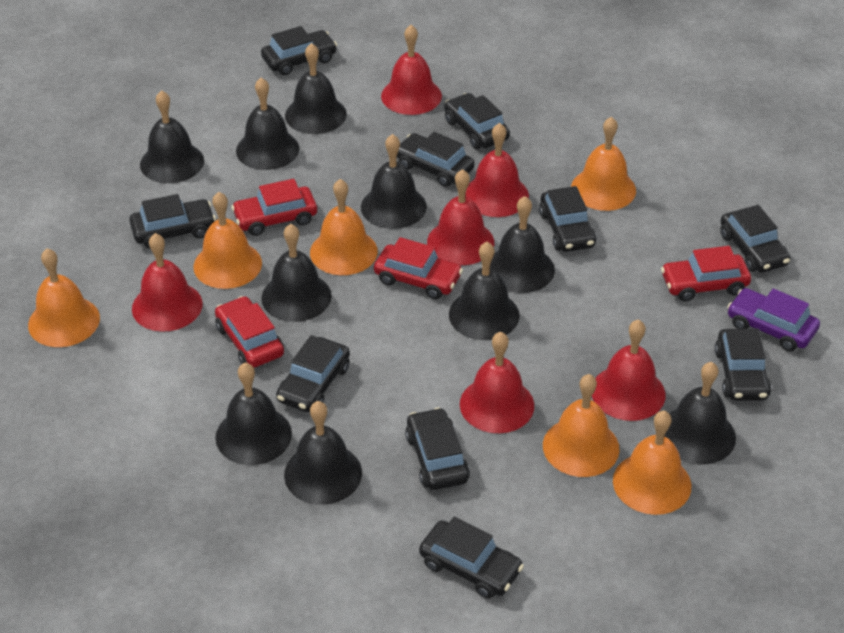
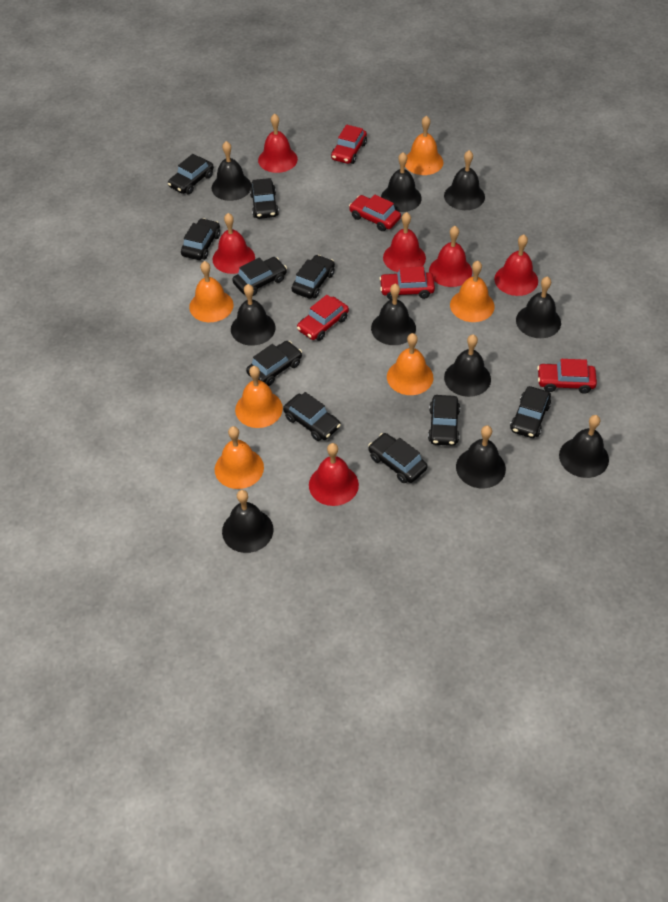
purple car: 1 -> 0
red car: 4 -> 5

